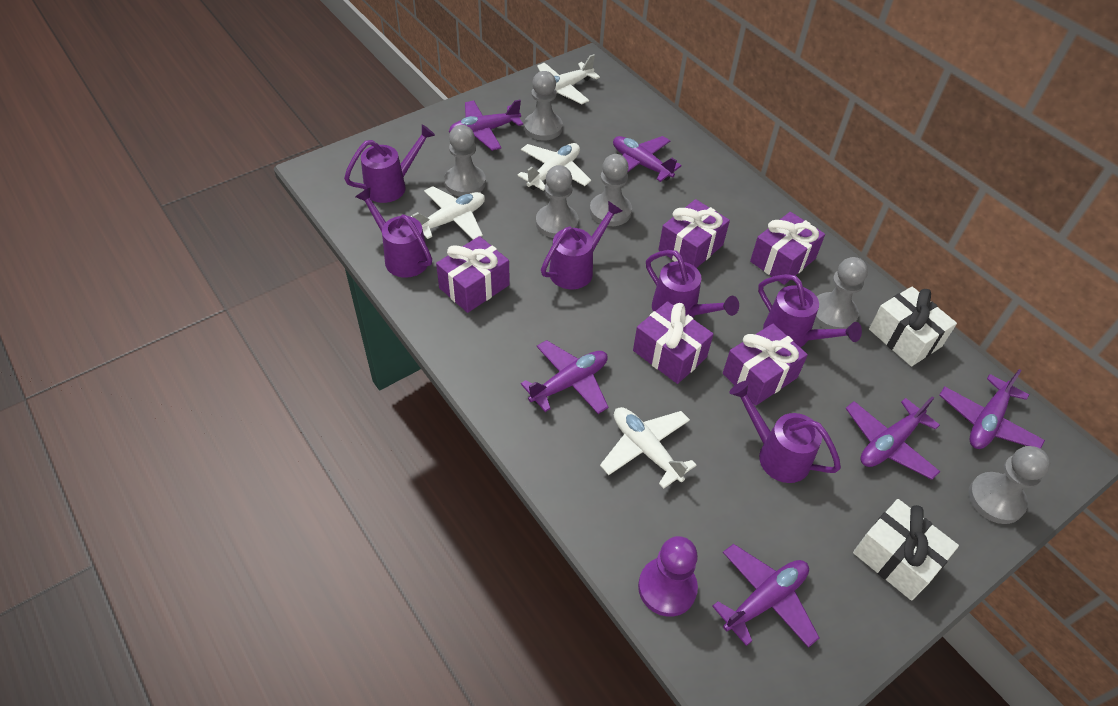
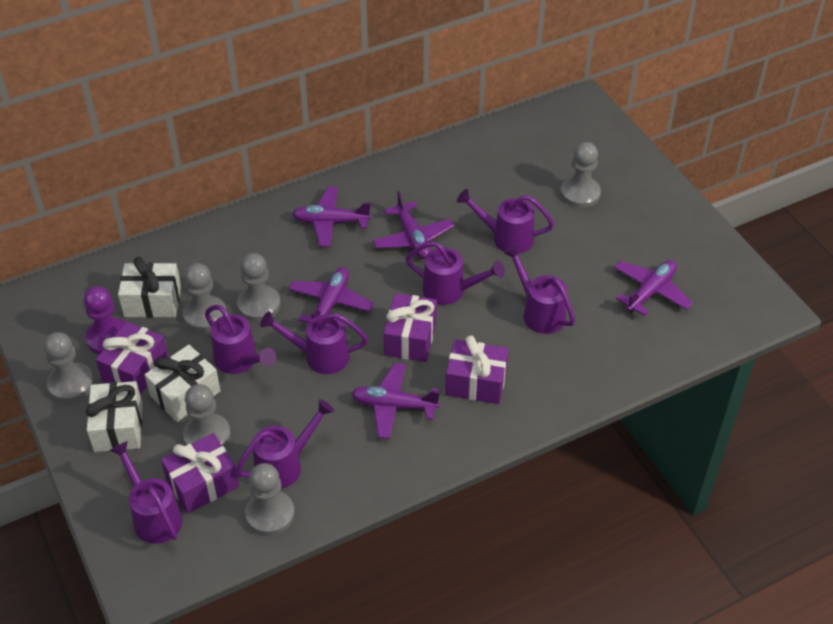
purple gift: 5 -> 4
purple plane: 6 -> 5
purple watering can: 6 -> 7
white gift: 2 -> 3
white plane: 4 -> 0

